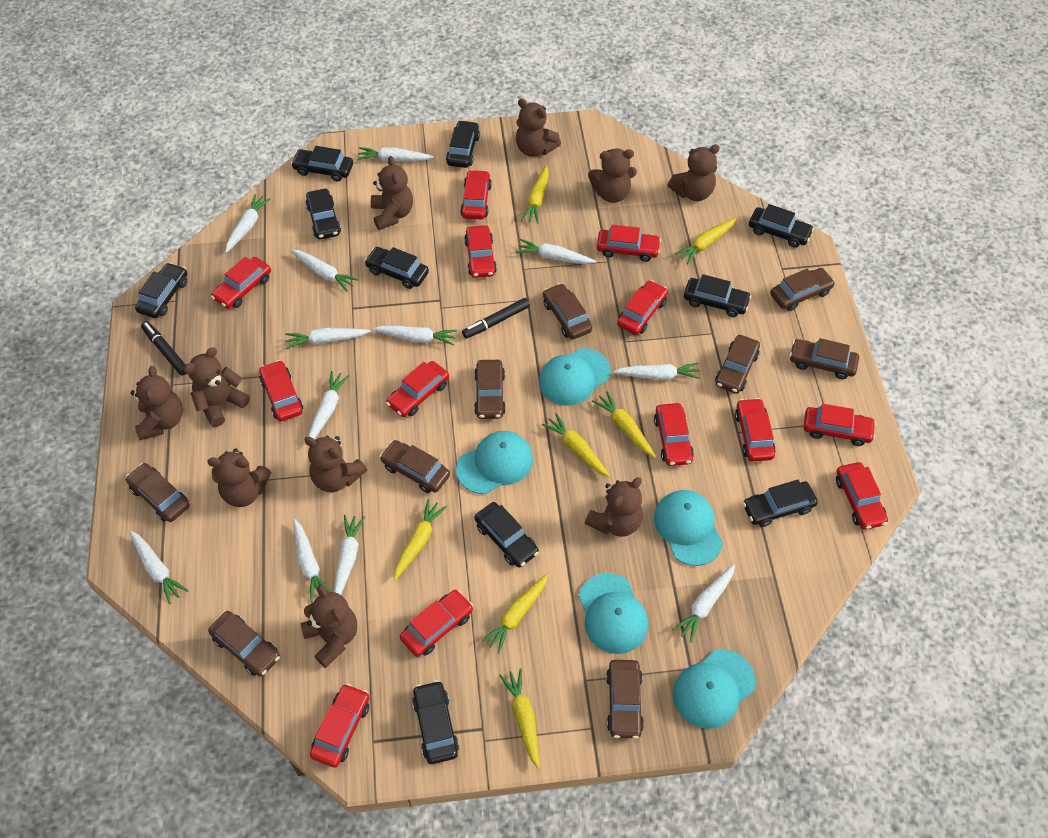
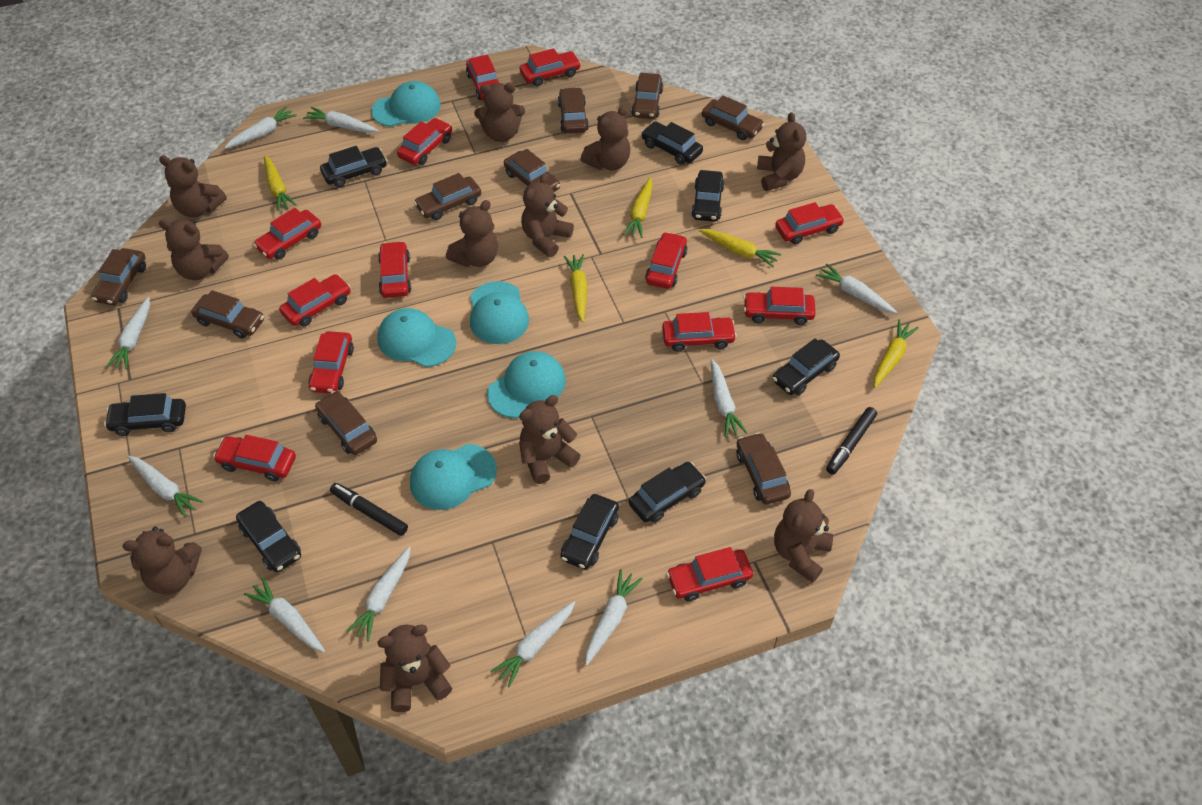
black car: 10 -> 8
brown teddy bear: 10 -> 11
white carrot: 12 -> 10
yellow carrot: 7 -> 5

